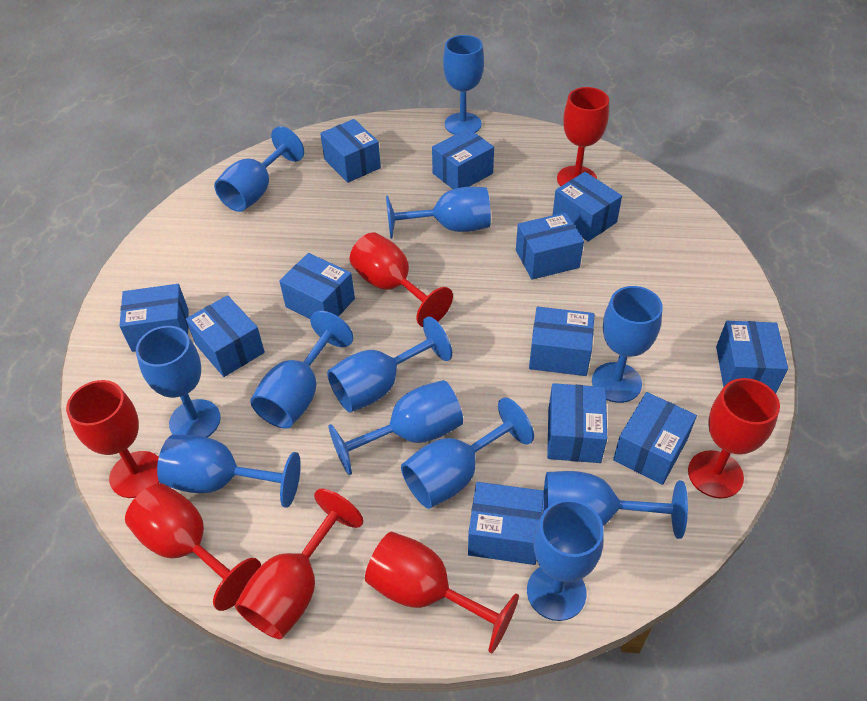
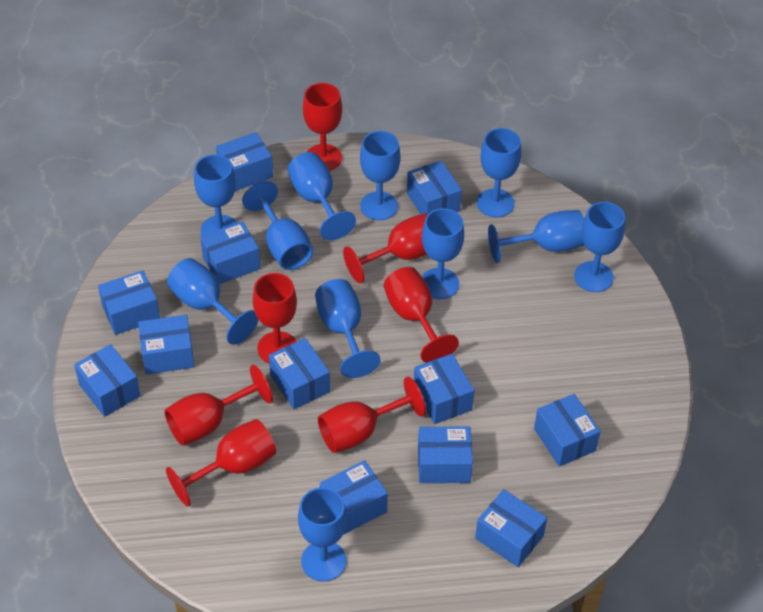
blue goblet: 12 -> 11

